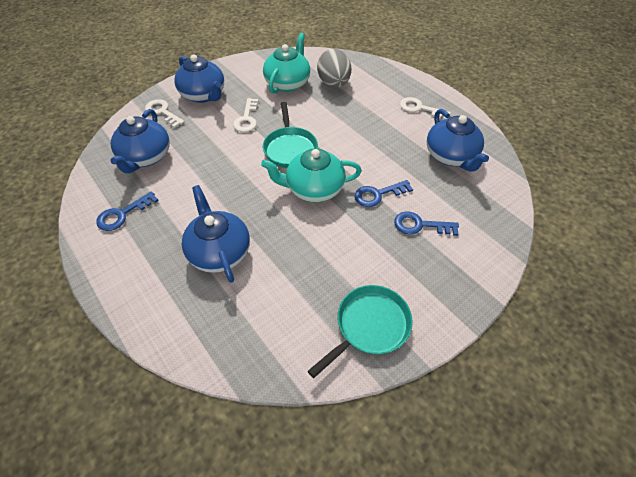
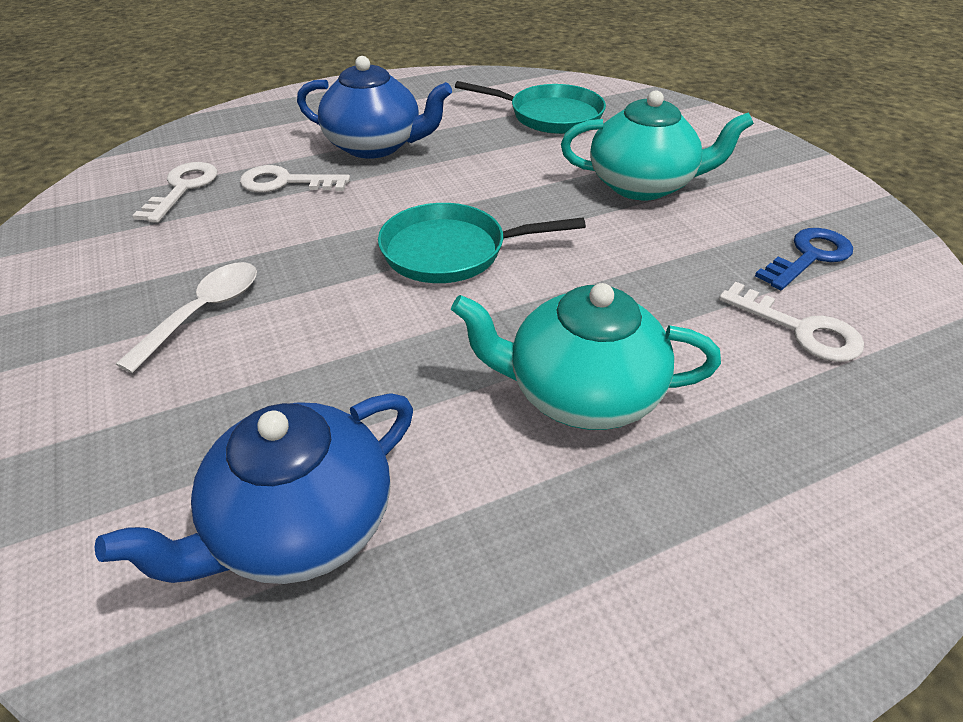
blue key: 3 -> 1
blue teapot: 4 -> 2
grey egg: 1 -> 0
white spoon: 0 -> 1

